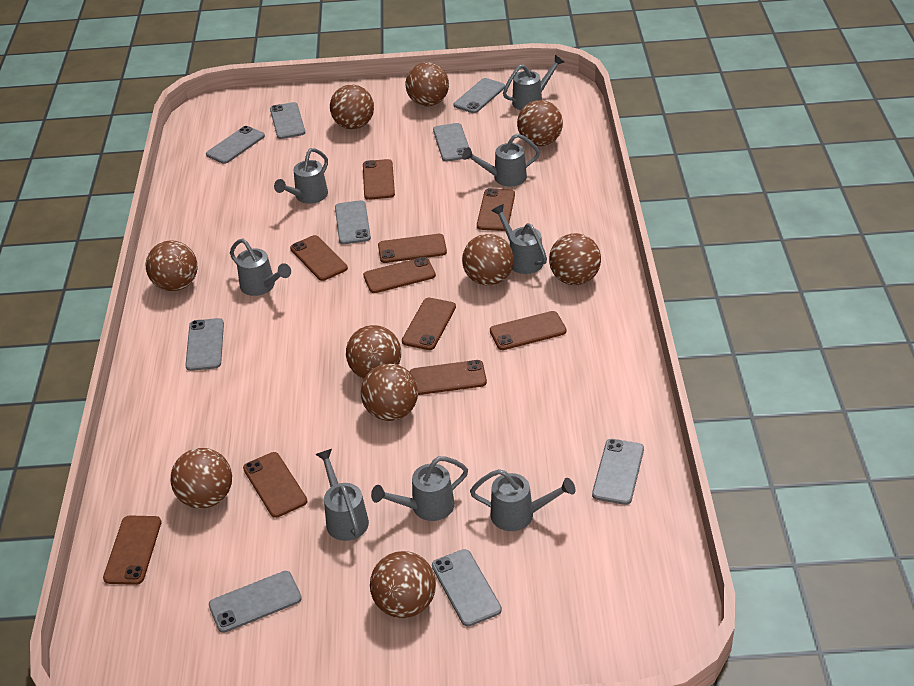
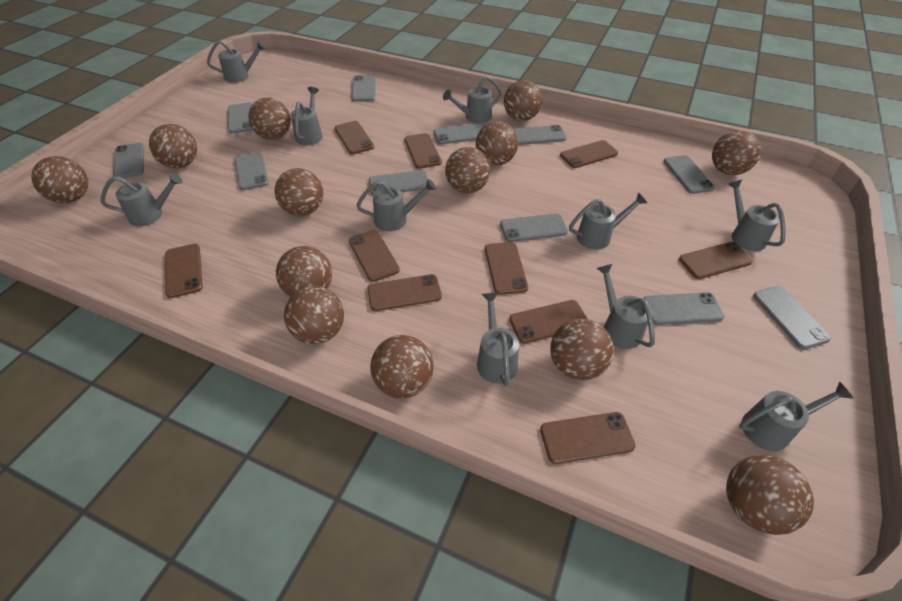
brown ball: 10 -> 13
grey phone: 9 -> 11
grey watering can: 8 -> 10

